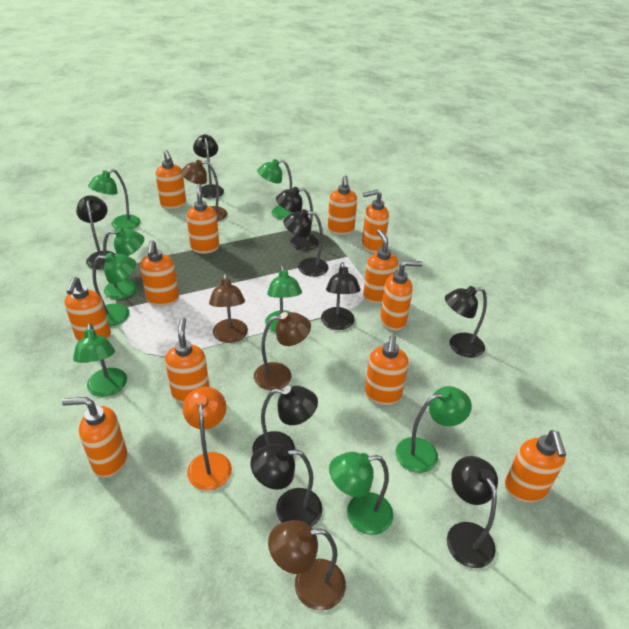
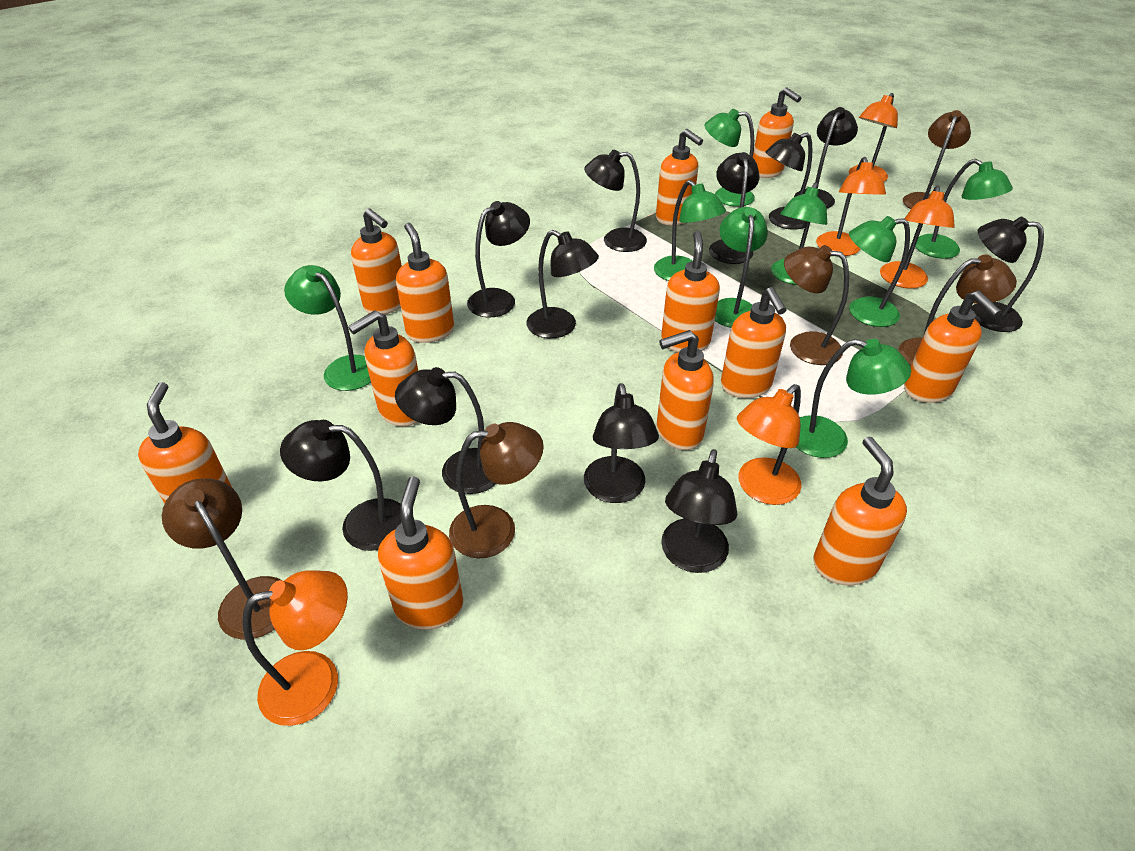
black lamp: 9 -> 11
brown lamp: 4 -> 5
orange lamp: 1 -> 5

